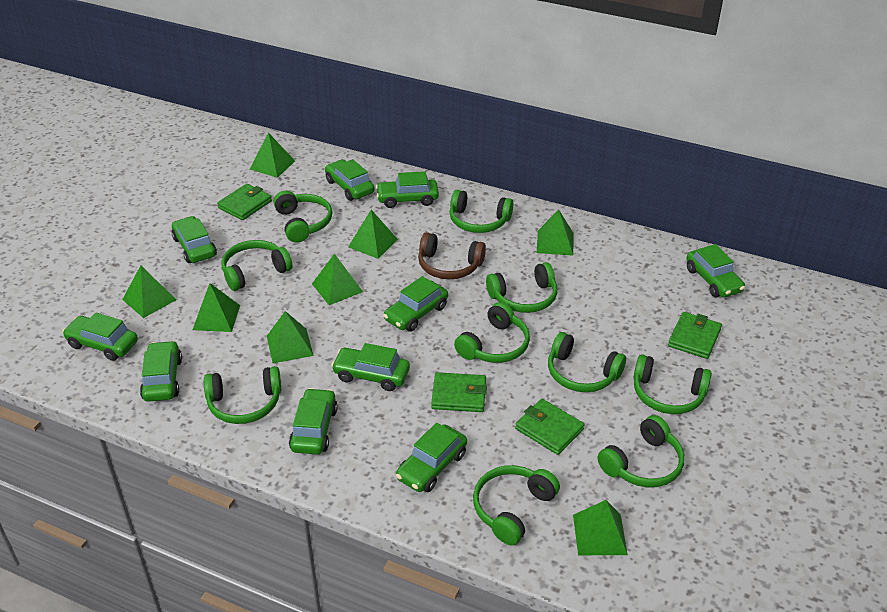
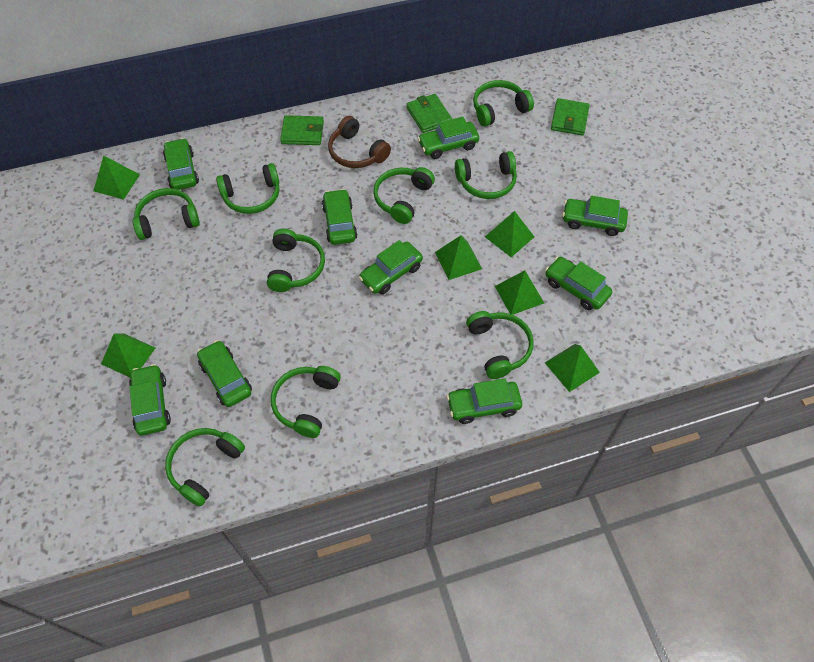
green car: 10 -> 9
green headphones: 10 -> 9
green pyramid: 8 -> 6
green wallet: 4 -> 3

